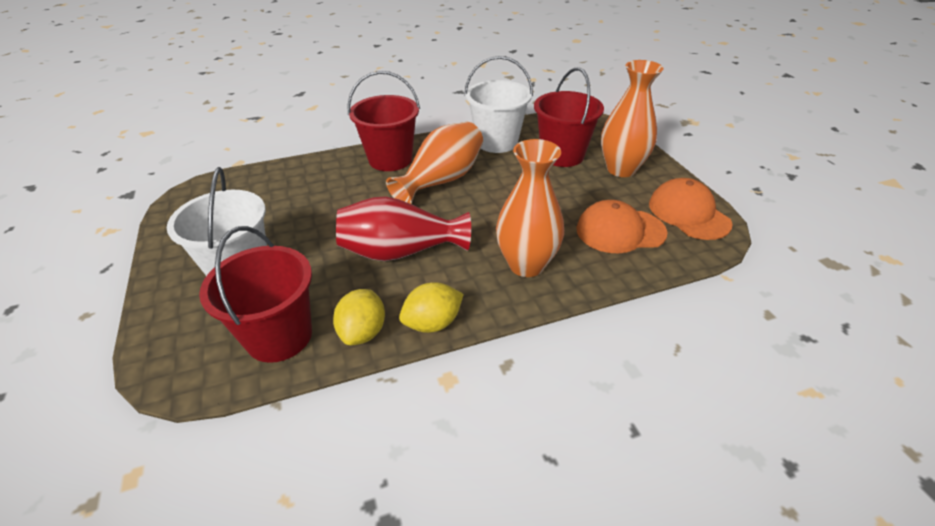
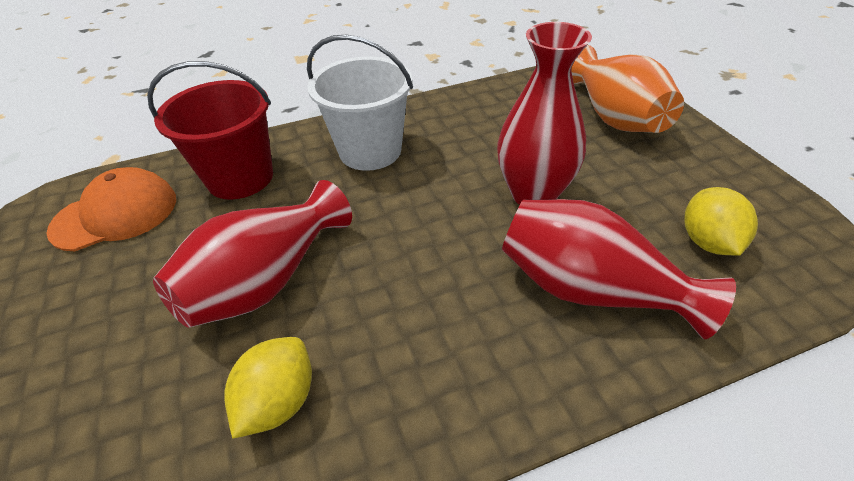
orange cap: 2 -> 1
orange vase: 3 -> 1
red bucket: 3 -> 1
red vase: 1 -> 3
white bucket: 2 -> 1

